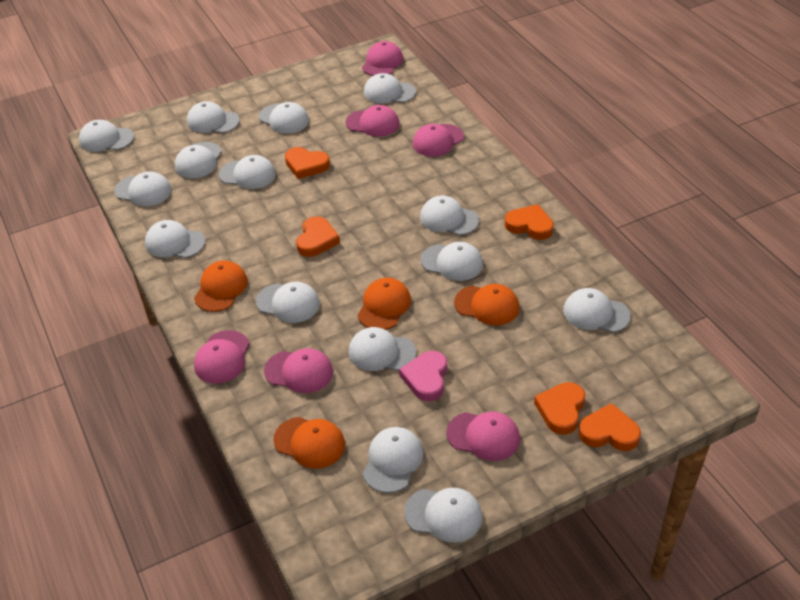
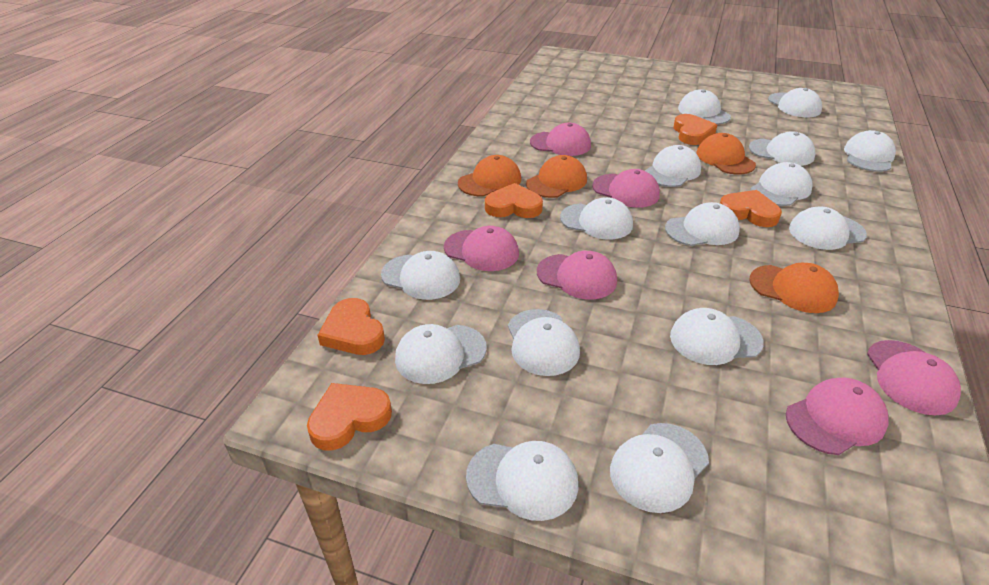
pink heart: 1 -> 0

